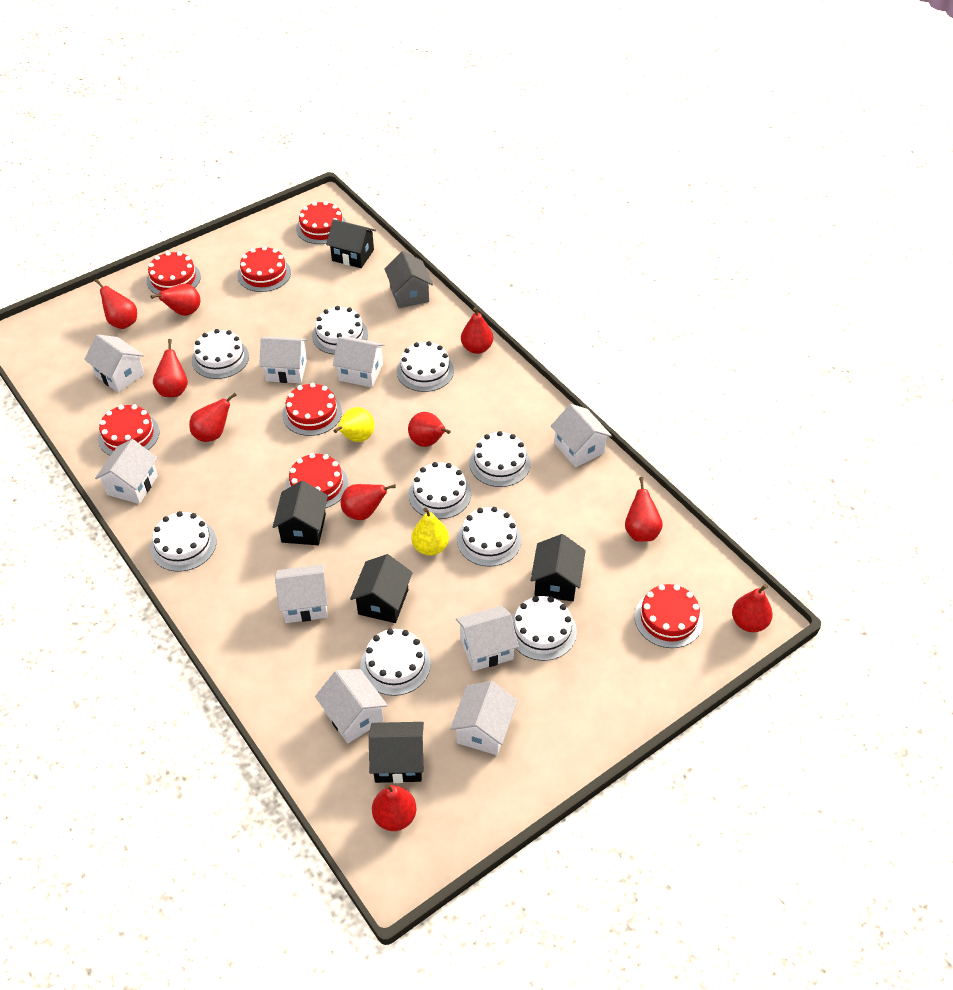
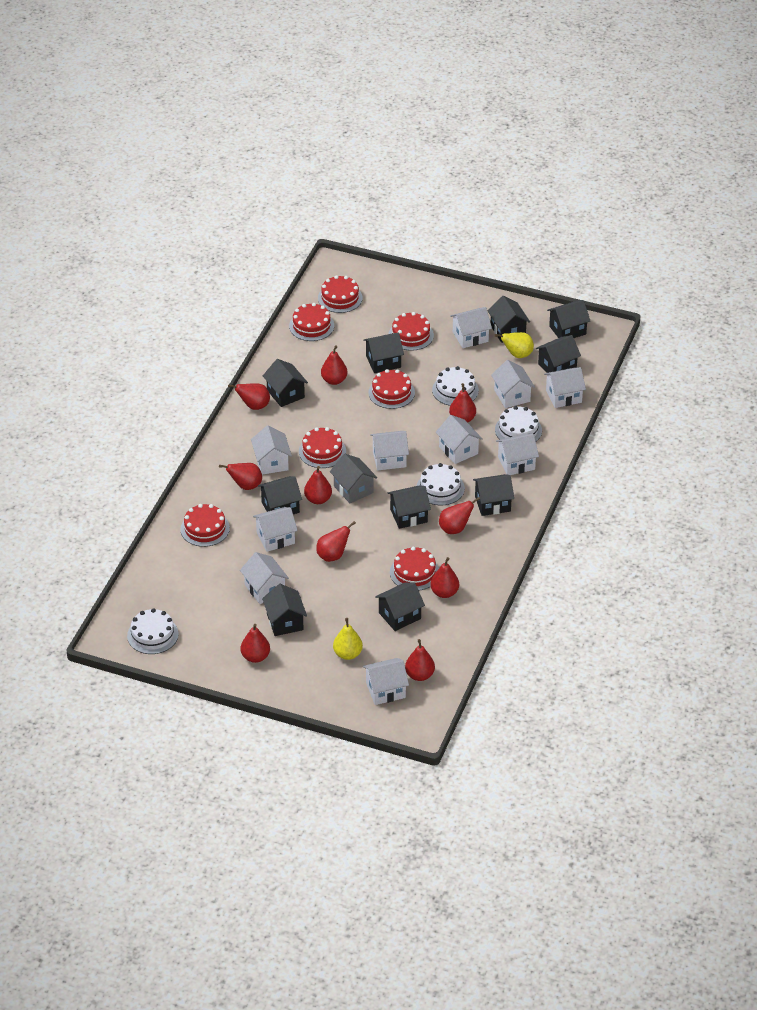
black house: 5 -> 10
white cake: 9 -> 4
white house: 9 -> 10

